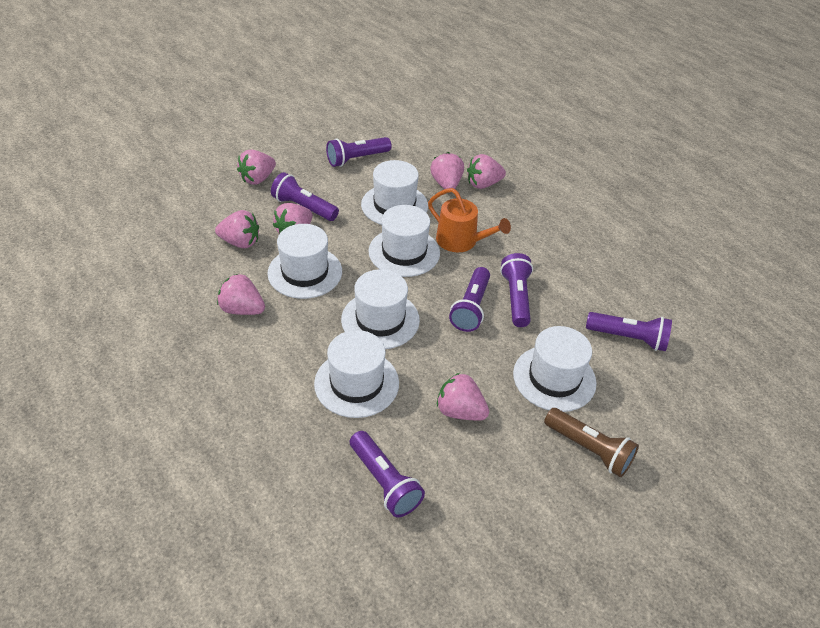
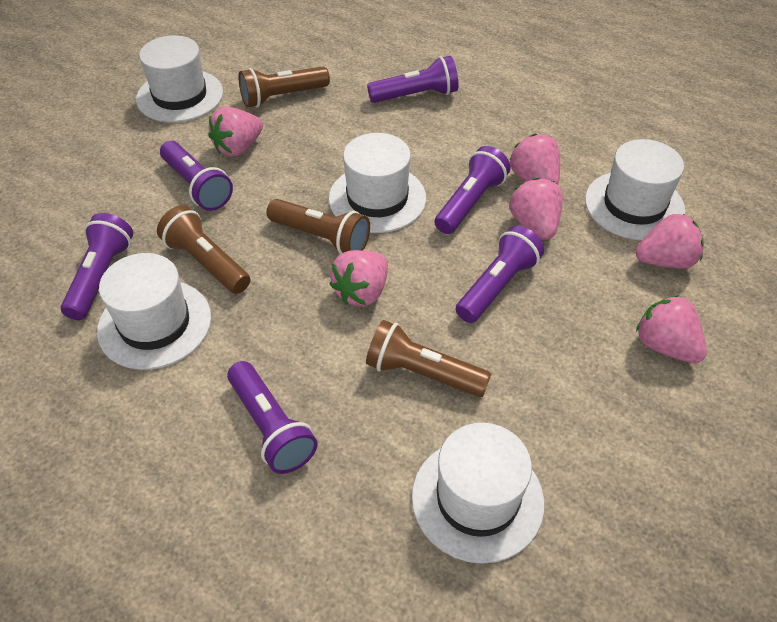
brown flashlight: 1 -> 4
orange watering can: 1 -> 0
pink strawberry: 7 -> 6
white hat: 6 -> 5

